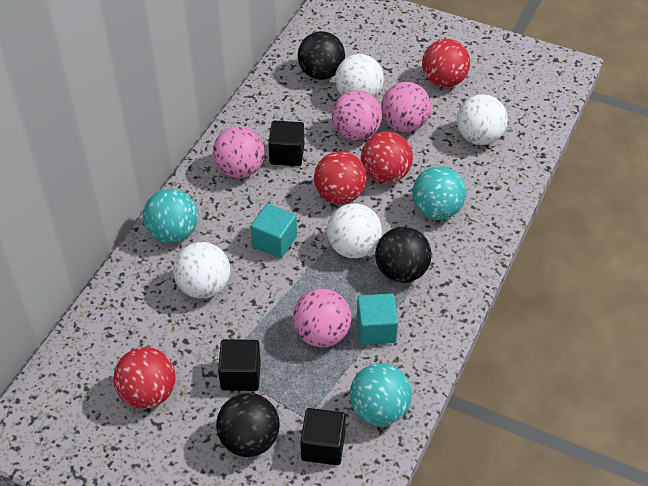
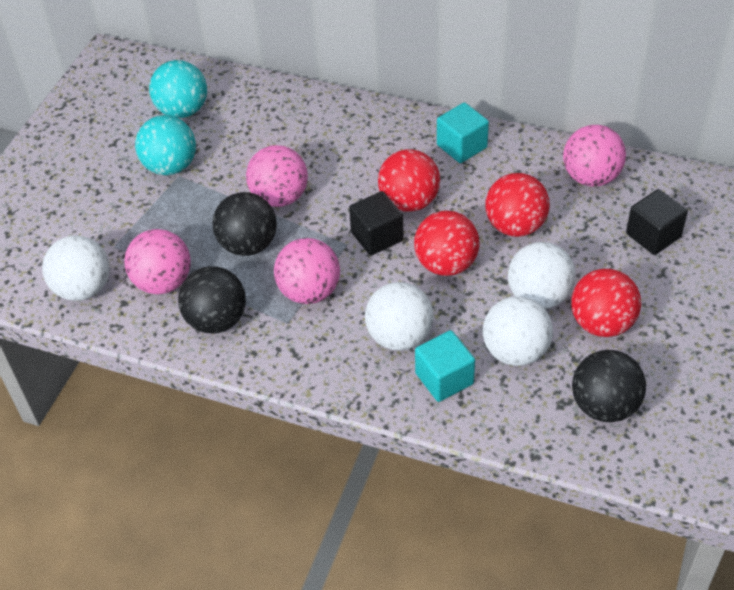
black cube: 3 -> 2
turquoise ball: 3 -> 2

